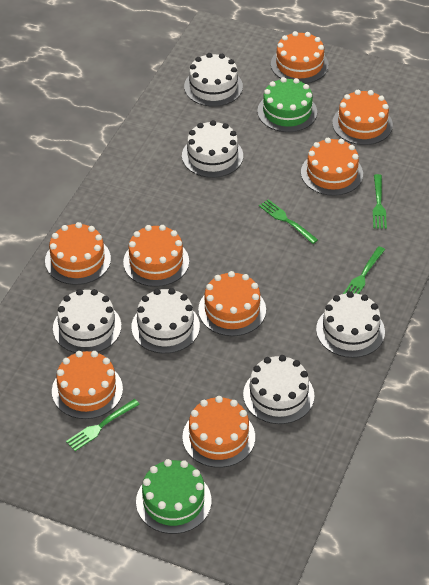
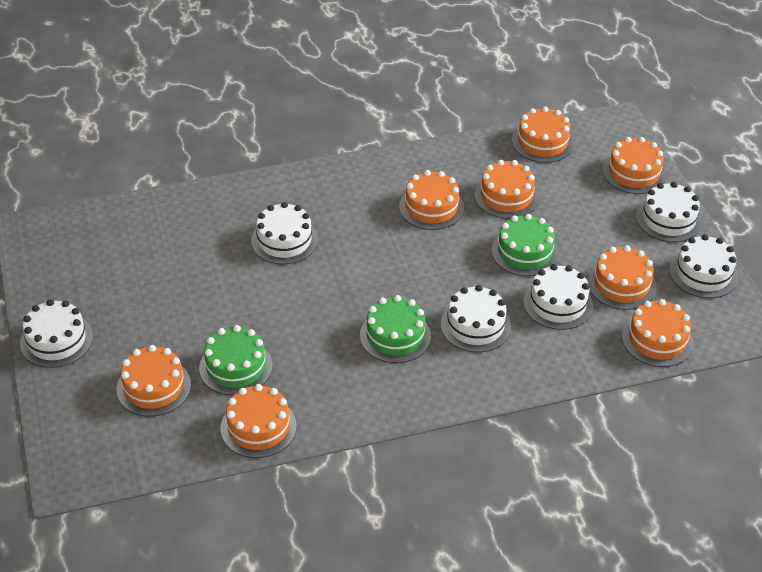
green cake: 2 -> 3
green fork: 4 -> 0

